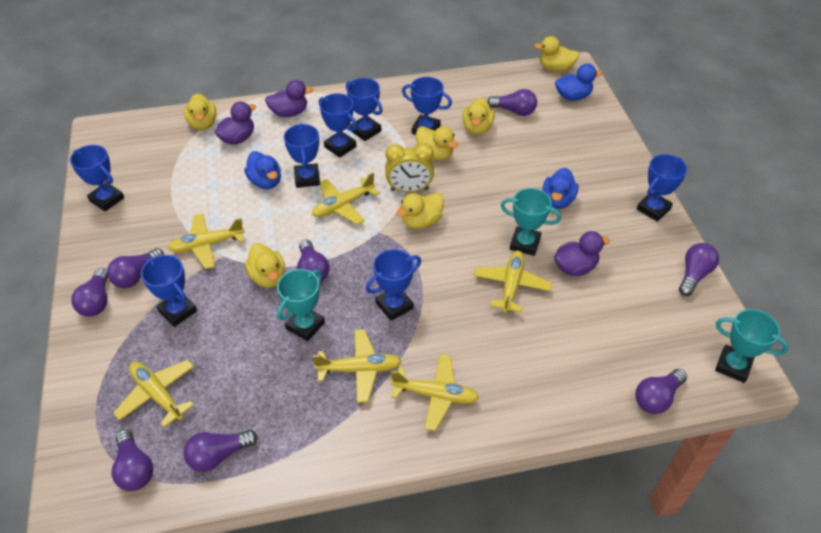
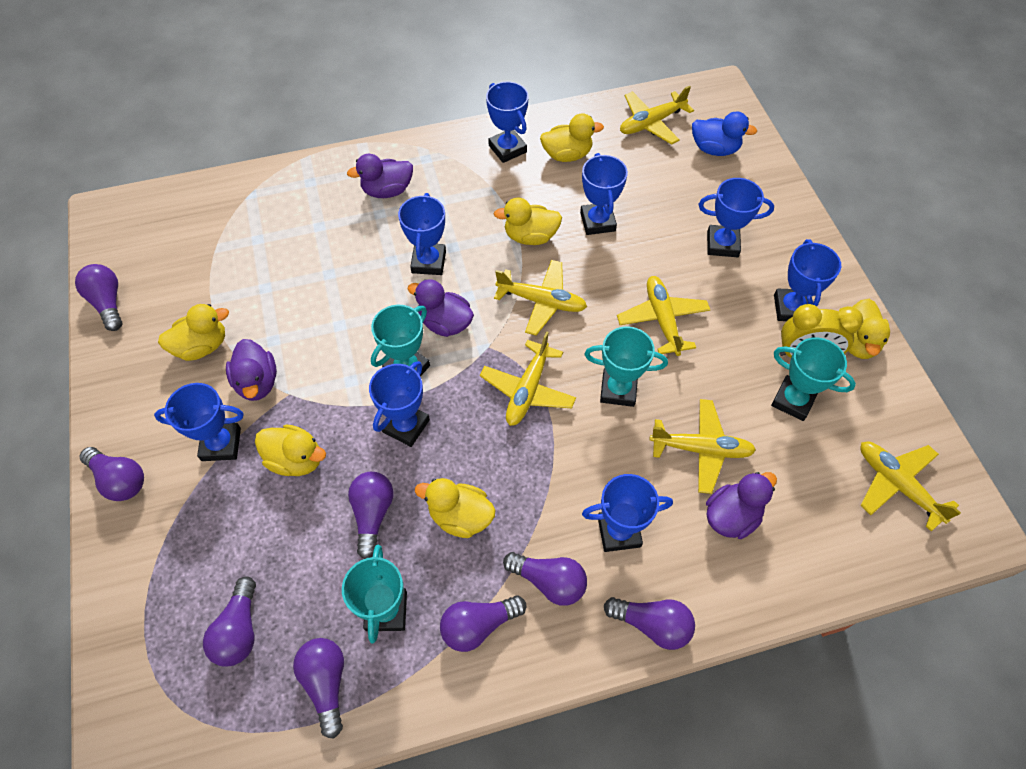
blue duck: 3 -> 1
purple duck: 3 -> 4
turquoise trophy: 3 -> 4

